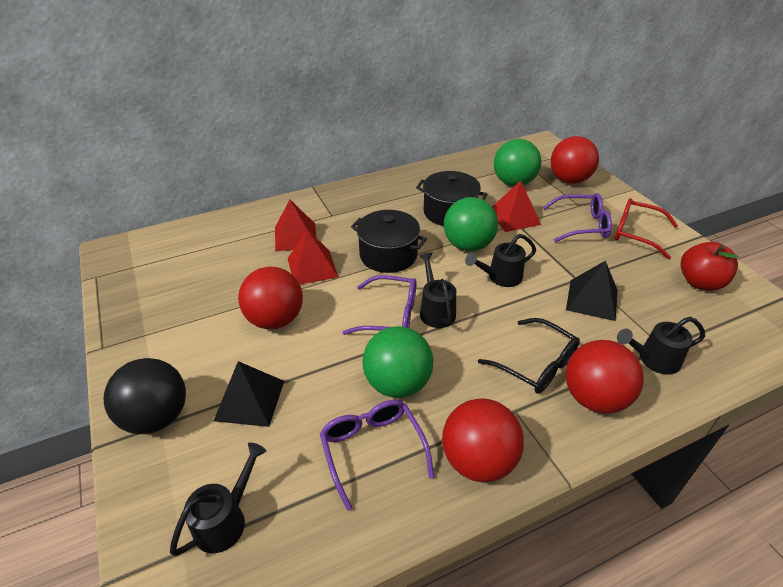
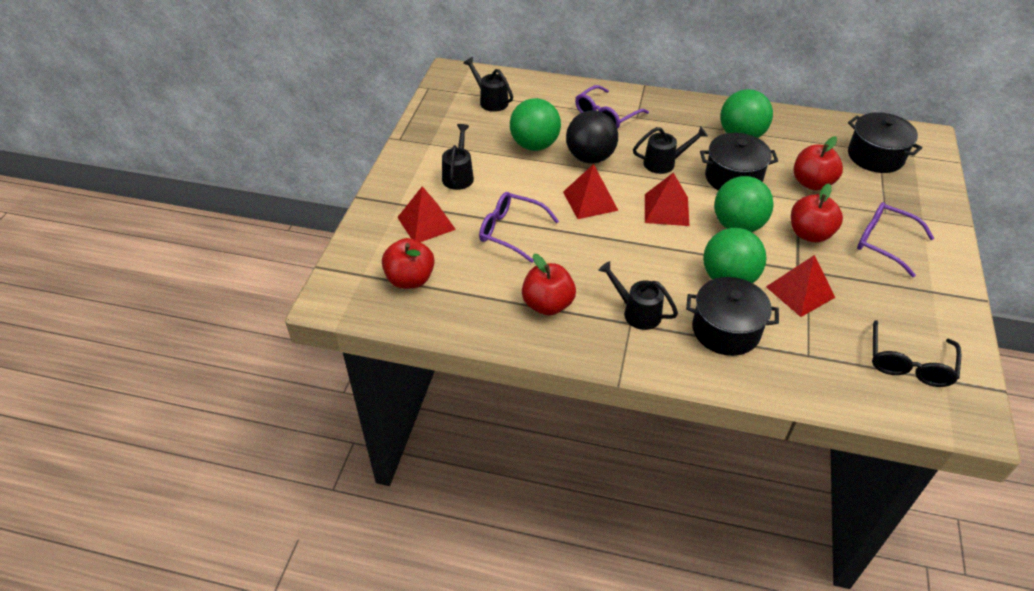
black pot: 2 -> 3
black pyramid: 2 -> 0
green ball: 3 -> 4
red apple: 1 -> 4
red ball: 4 -> 0
red glasses: 1 -> 0
red pyramid: 3 -> 4

